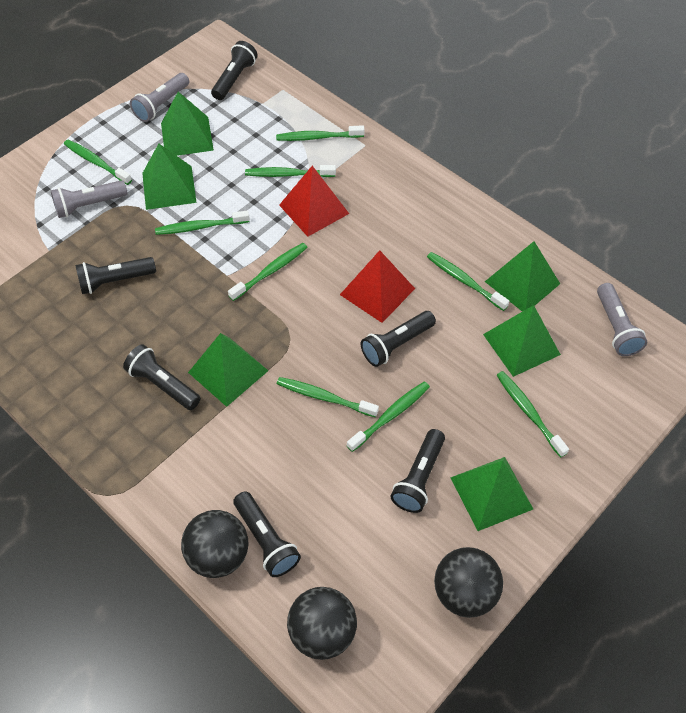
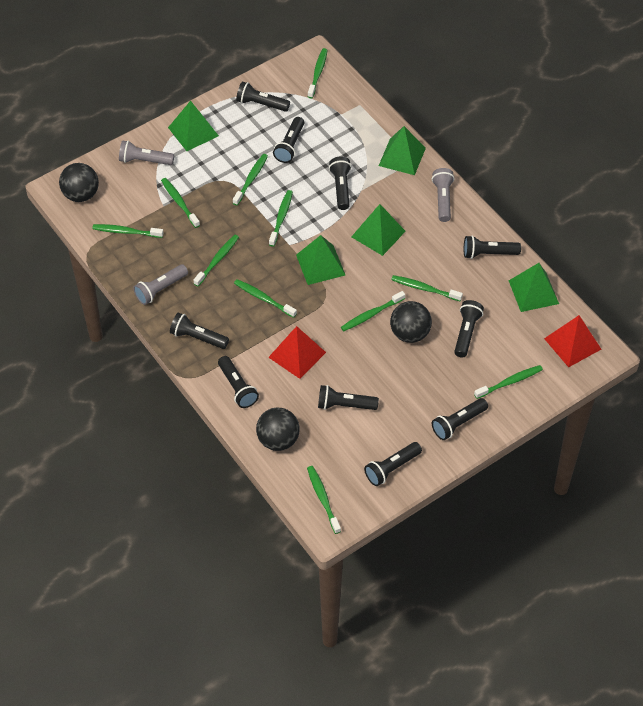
black flashlight: 6 -> 10
green pyramid: 6 -> 5
green toothbrush: 9 -> 11

